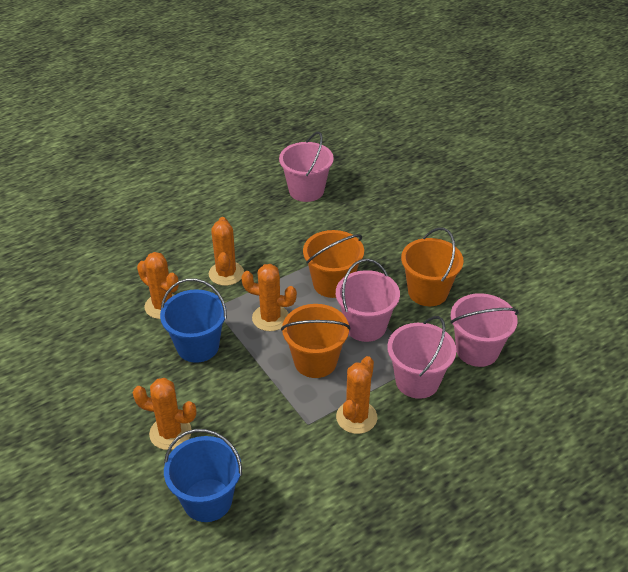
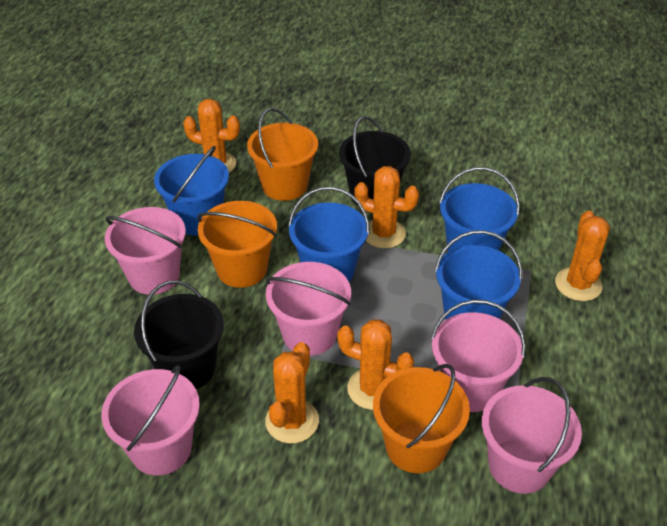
black bucket: 0 -> 2
blue bucket: 2 -> 4
pink bucket: 4 -> 5

